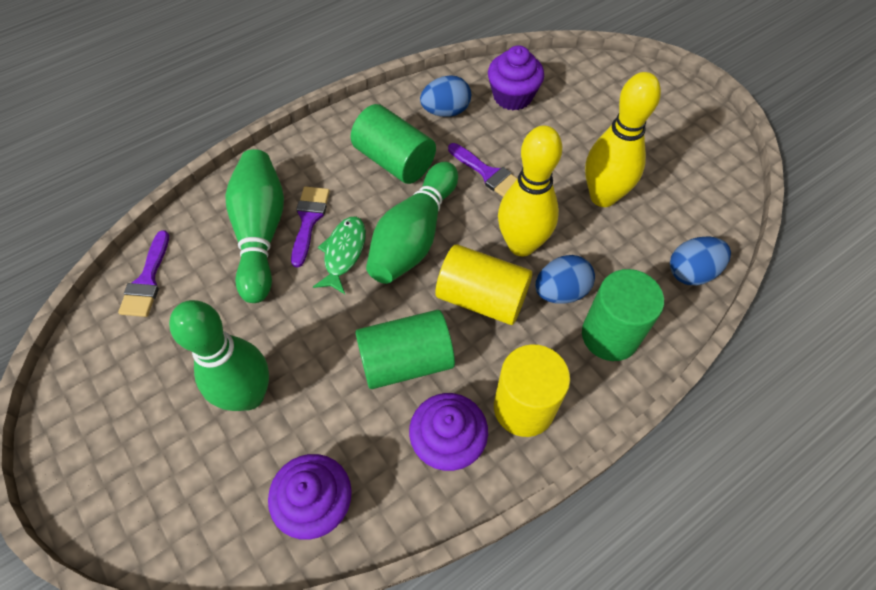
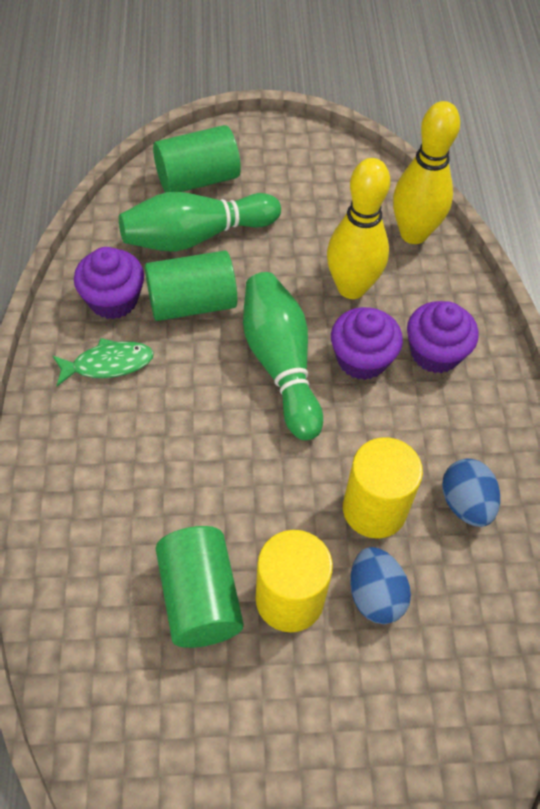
blue egg: 3 -> 2
green bowling pin: 3 -> 2
purple brush: 3 -> 0

